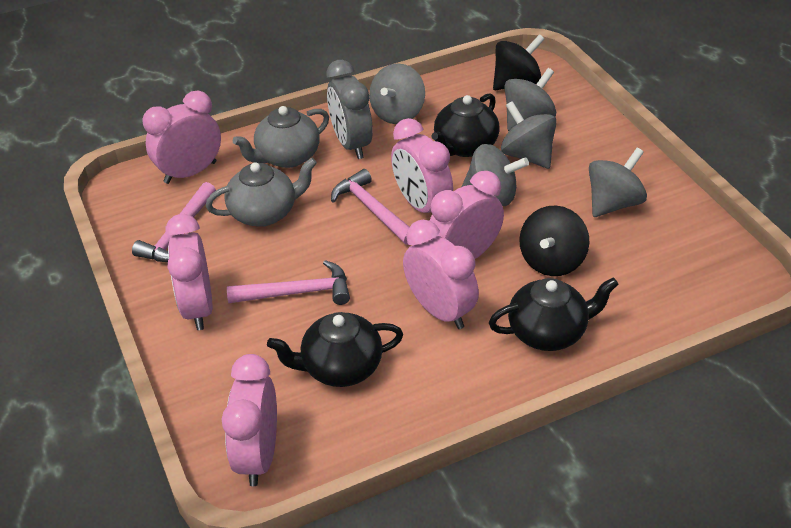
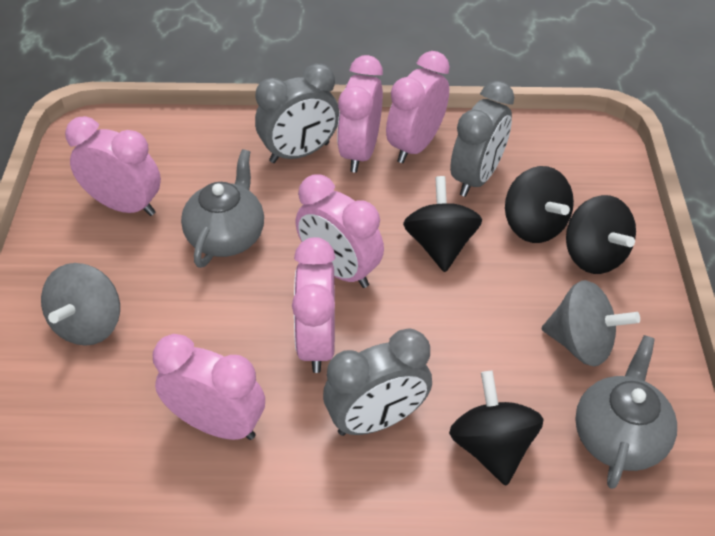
black spinning top: 2 -> 4
black teapot: 3 -> 0
grey clock: 1 -> 3
grey spinning top: 5 -> 2
pink hammer: 3 -> 0

